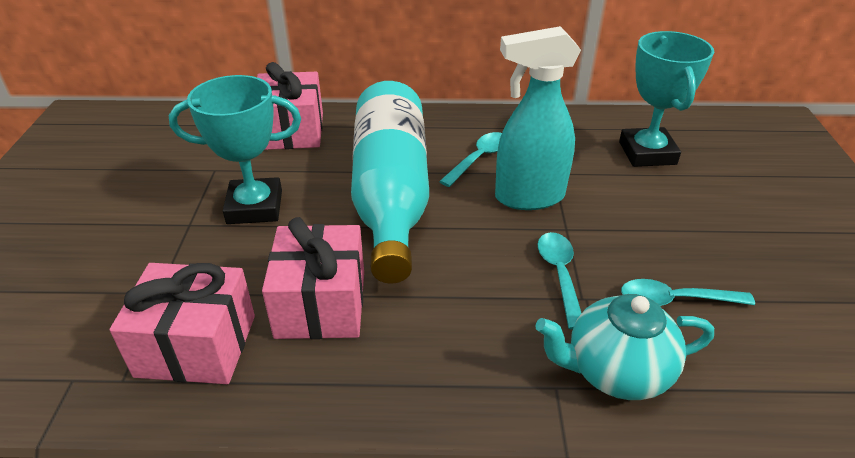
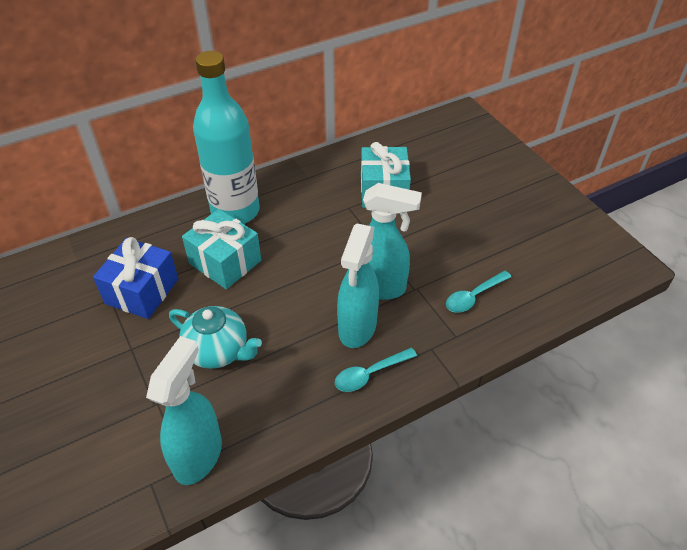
blue gift: 0 -> 1
pink gift: 3 -> 0
turquoise gift: 0 -> 2
turquoise spoon: 3 -> 2
turquoise spray bottle: 1 -> 3
turquoise trophy: 2 -> 0

